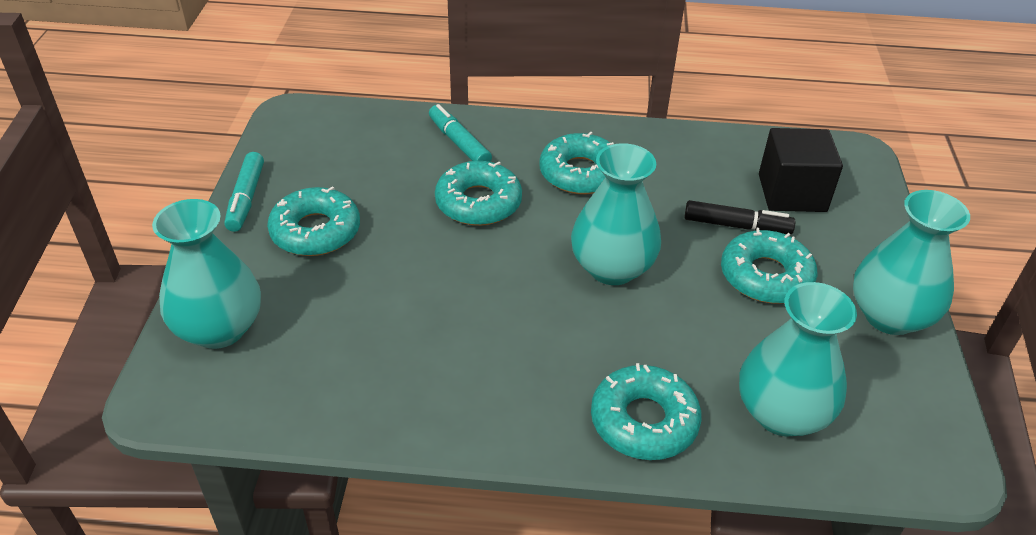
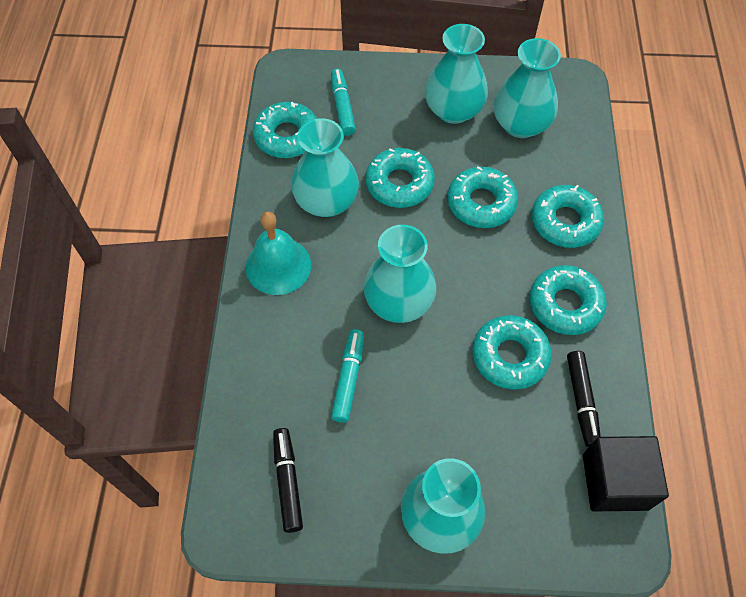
black marker: 1 -> 2
turquoise bell: 0 -> 1
turquoise donut: 5 -> 6
turquoise vase: 4 -> 5

